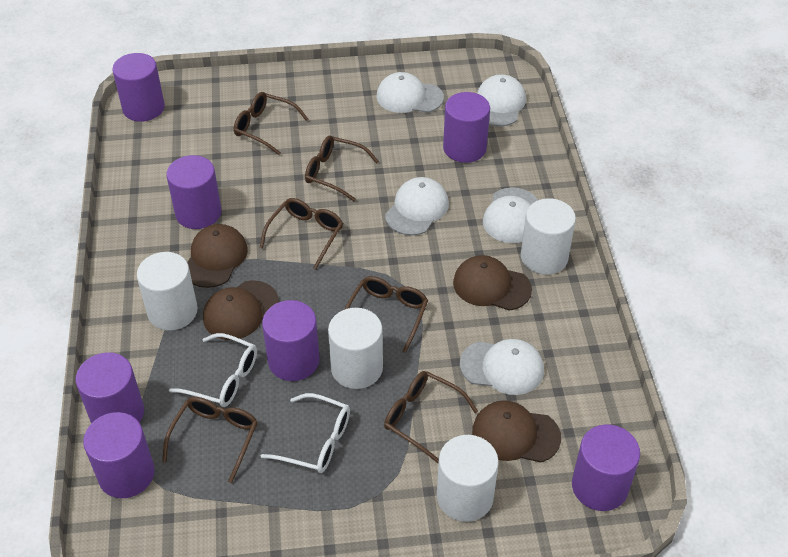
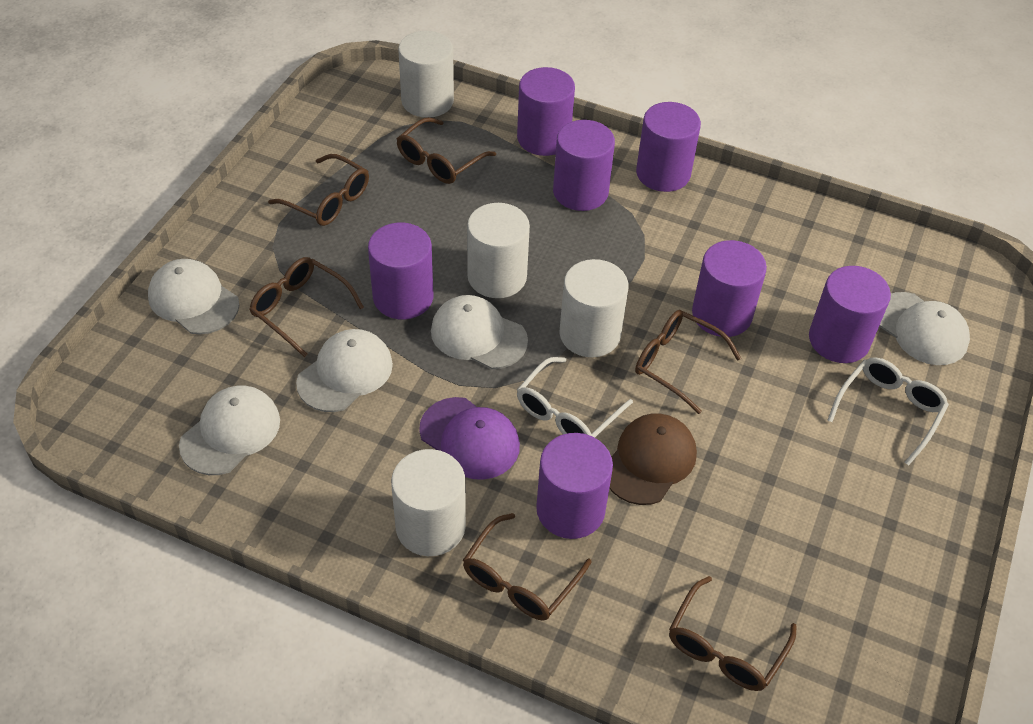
brown cap: 4 -> 1
purple cap: 0 -> 1

